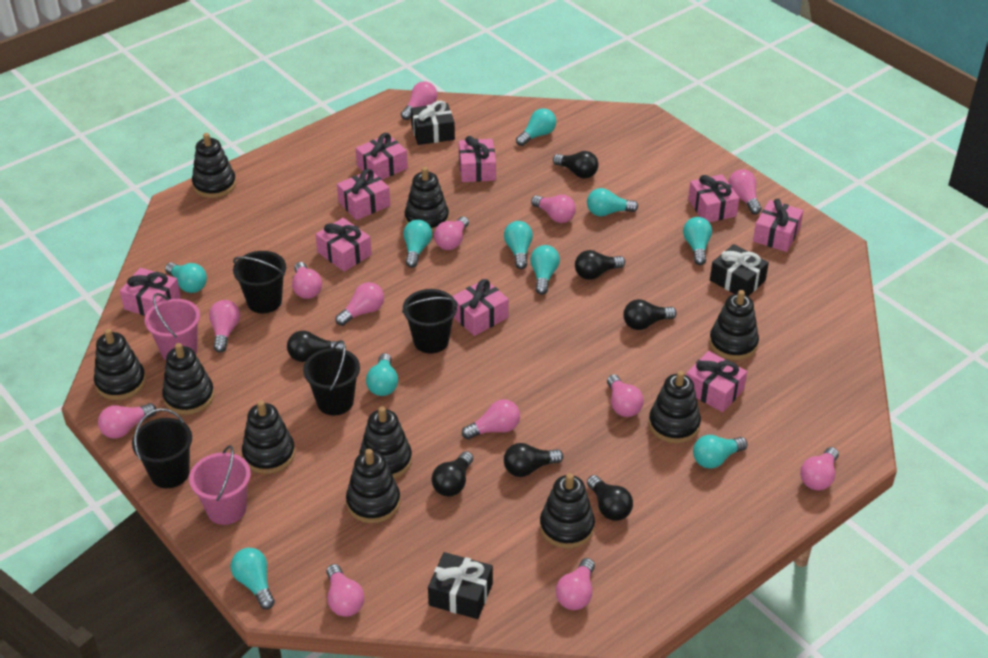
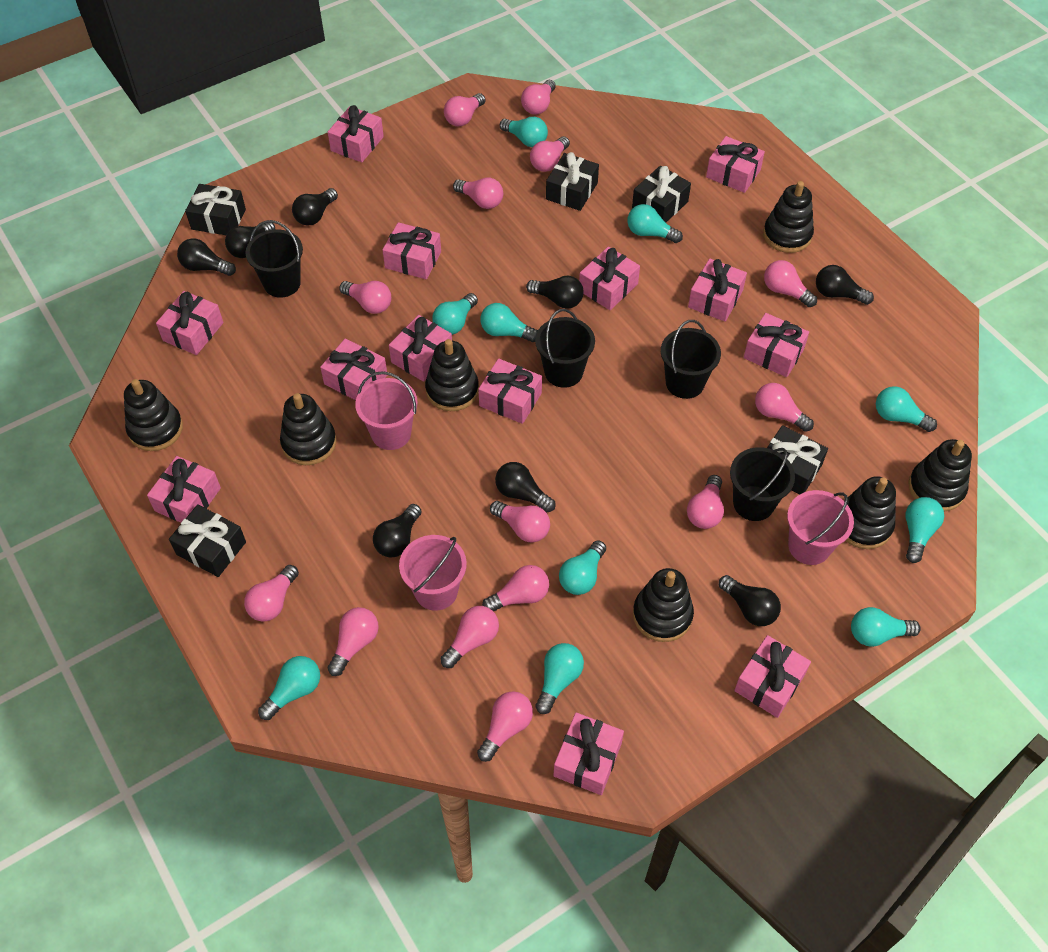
black gift: 3 -> 5
black light bulb: 7 -> 8
black stacking toy: 10 -> 7
pink bucket: 2 -> 3
pink gift: 9 -> 13
pink light bulb: 13 -> 14

